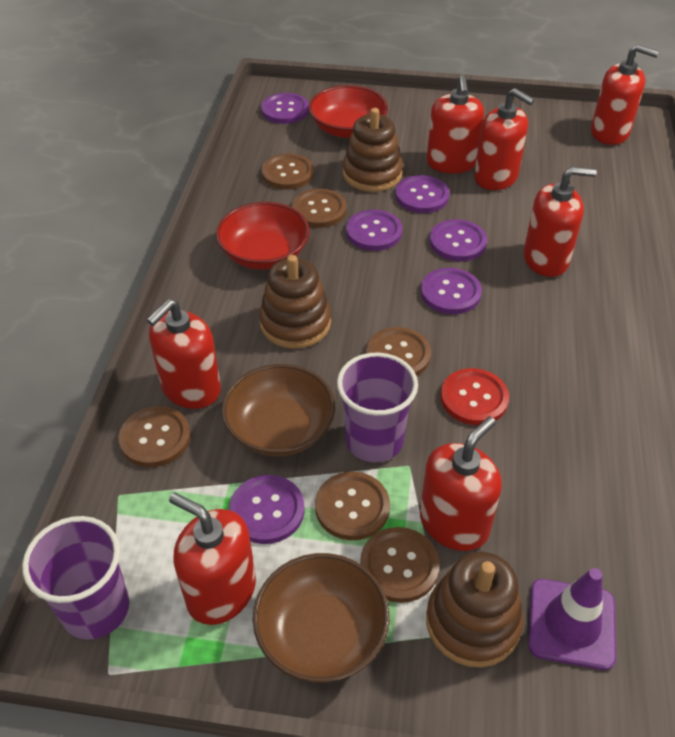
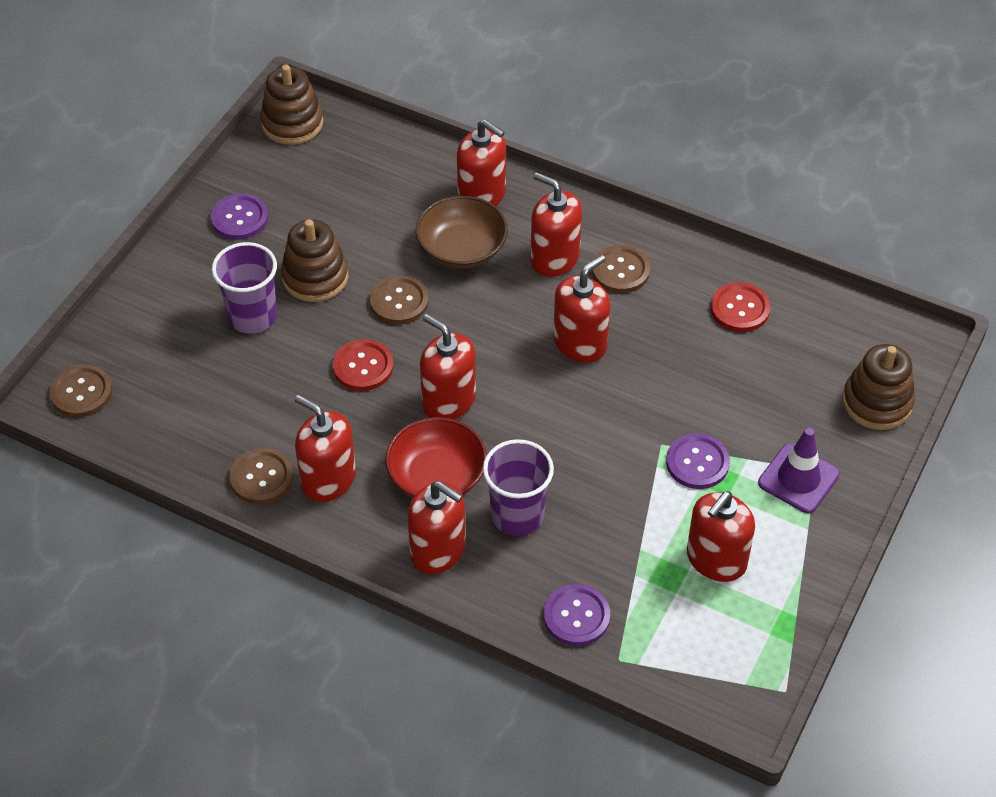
brown bowl: 2 -> 1
brown button: 6 -> 4
purple button: 6 -> 3
red bowl: 2 -> 1
red button: 1 -> 2

